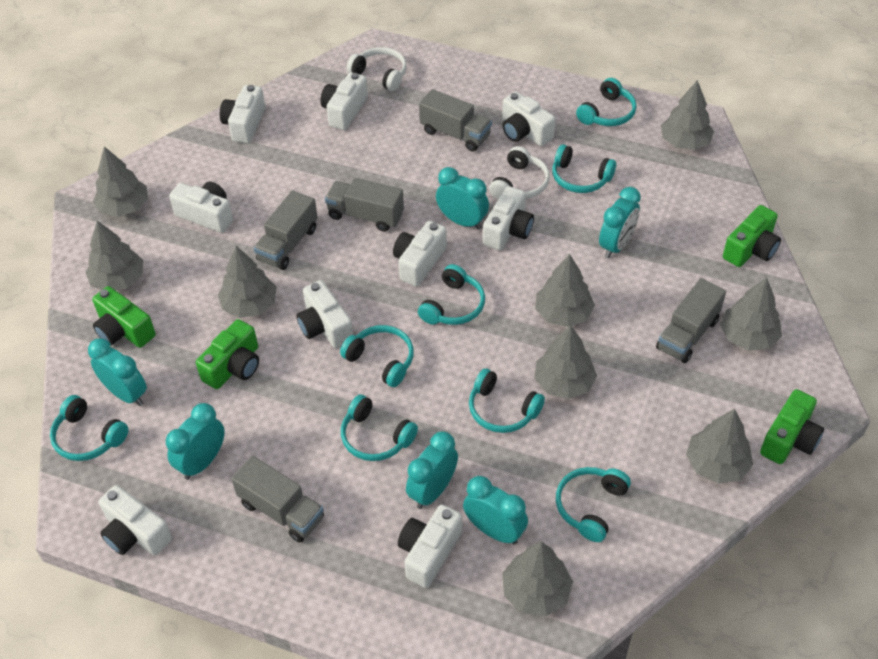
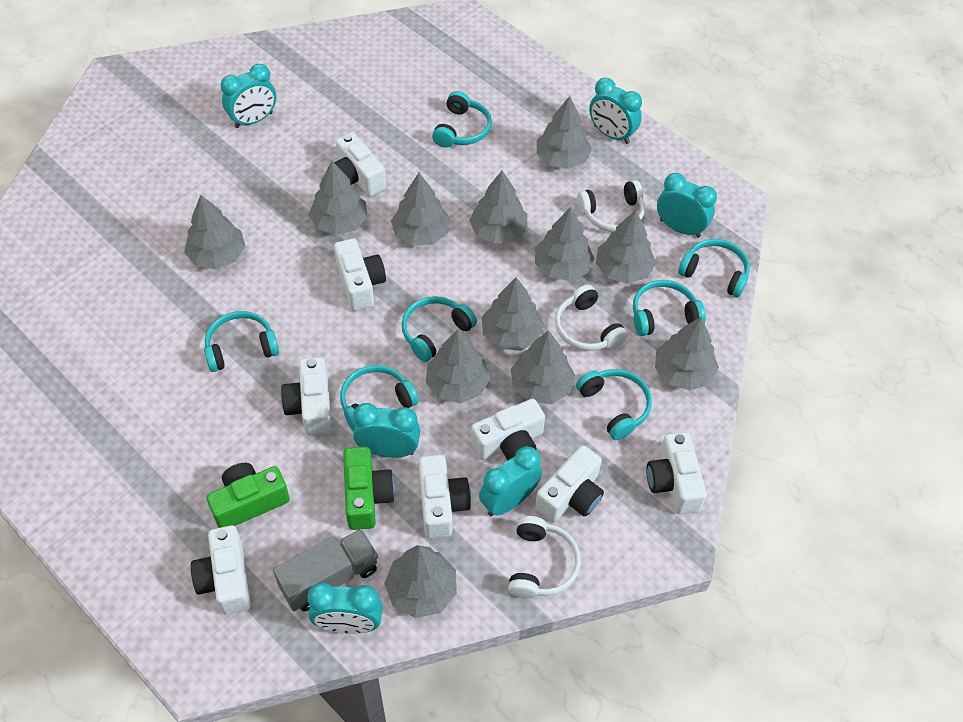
green camera: 4 -> 2
grey tree: 9 -> 12
grey truck: 5 -> 1
turquoise headphones: 8 -> 7
white camera: 9 -> 8
white headphones: 2 -> 3

